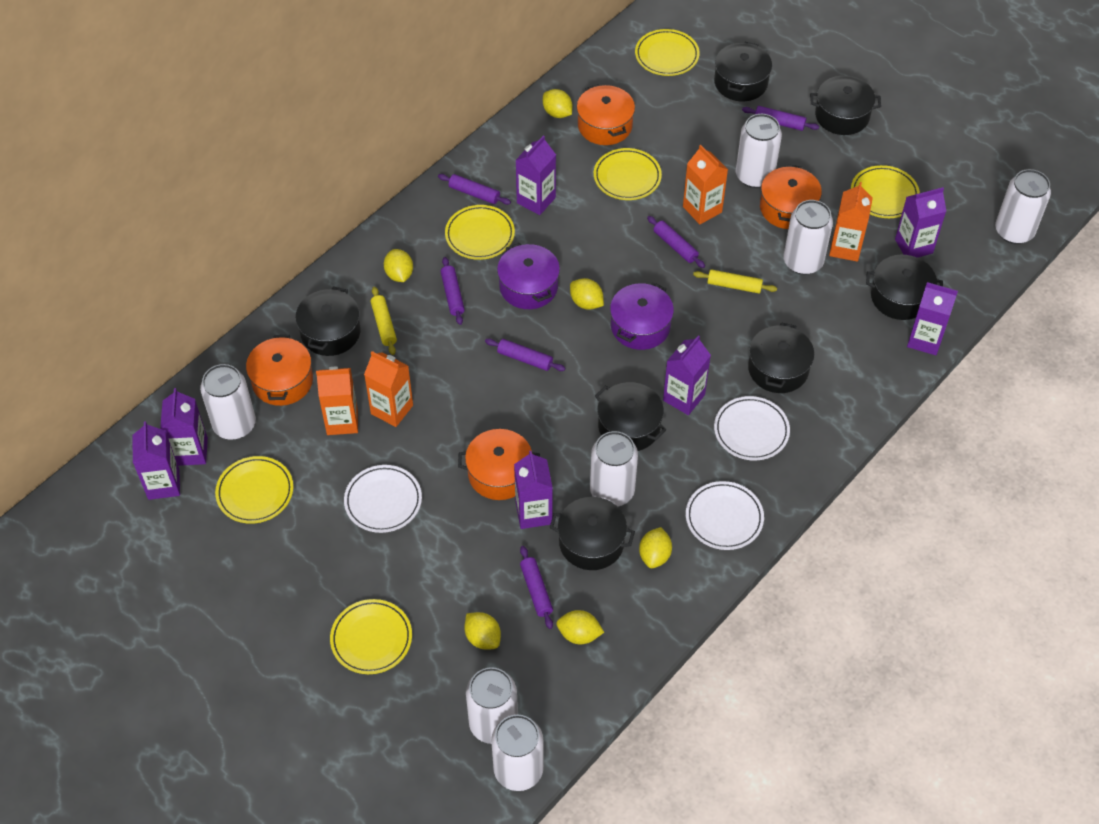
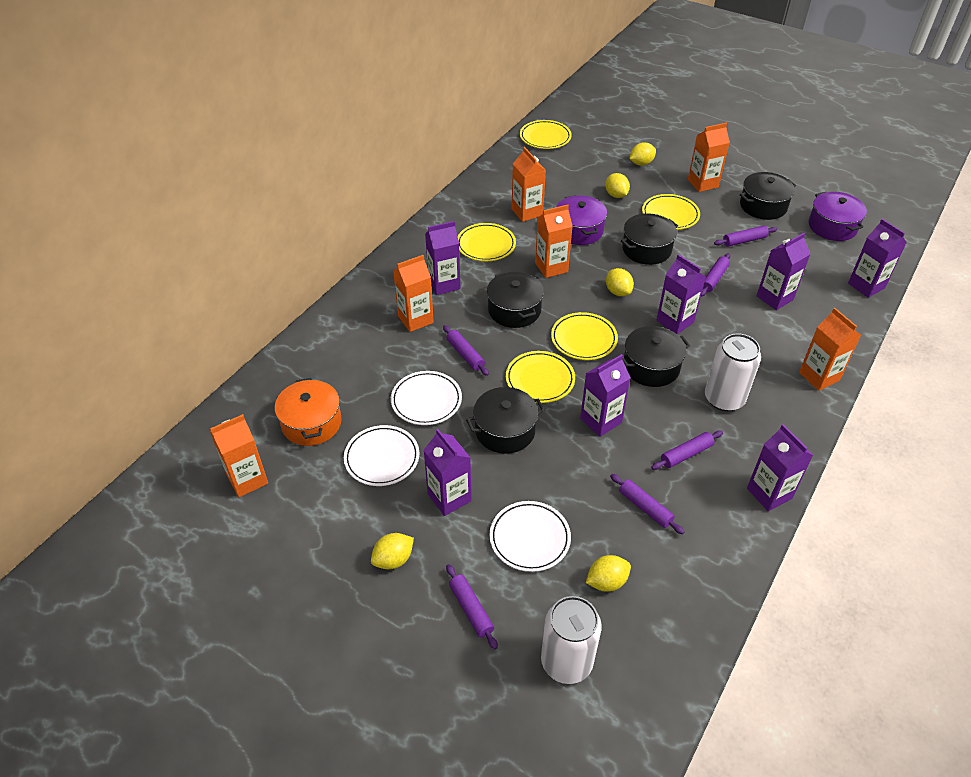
black pot: 7 -> 5
orange carton: 4 -> 6
orange pot: 4 -> 1
white can: 7 -> 2
yellow lemon: 6 -> 5
yellow plate: 6 -> 5
yellow rolling pin: 2 -> 0

